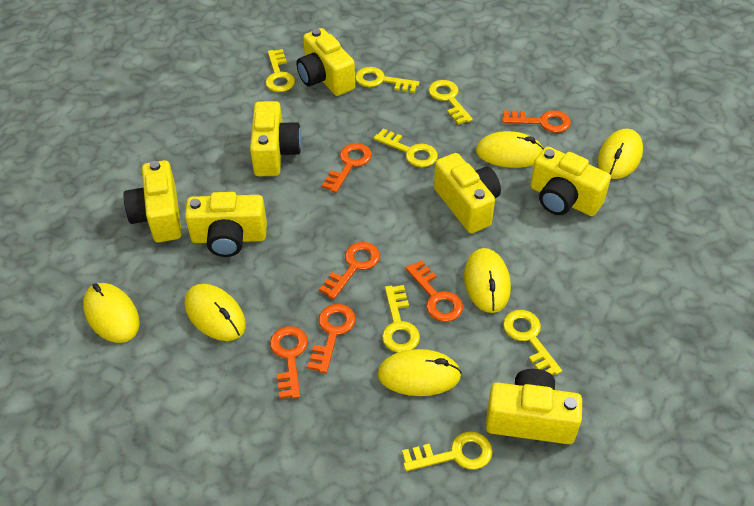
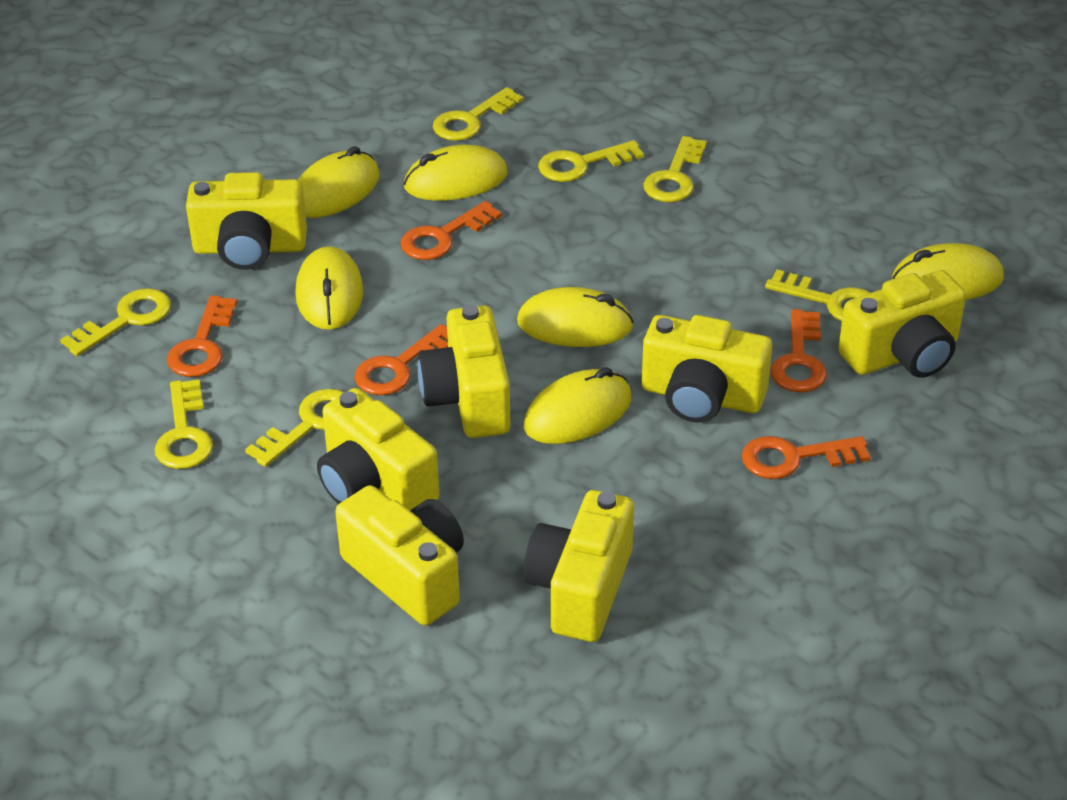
orange key: 6 -> 5

